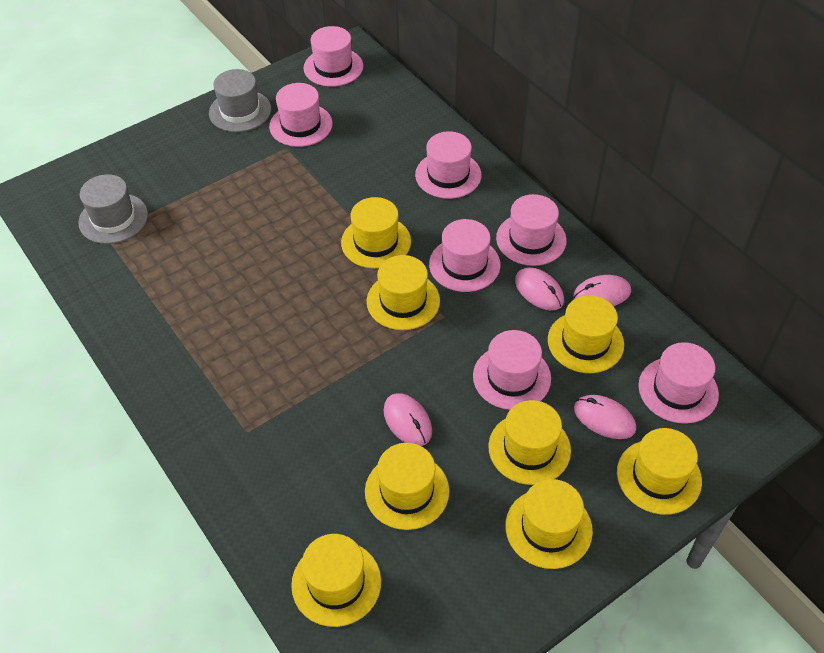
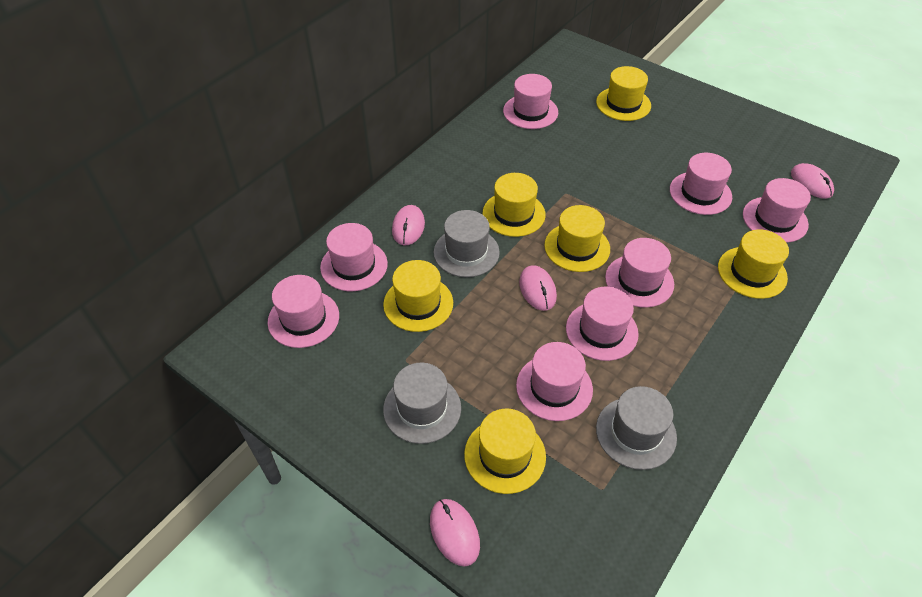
grey hat: 2 -> 3
pink hat: 7 -> 8
yellow hat: 8 -> 6

